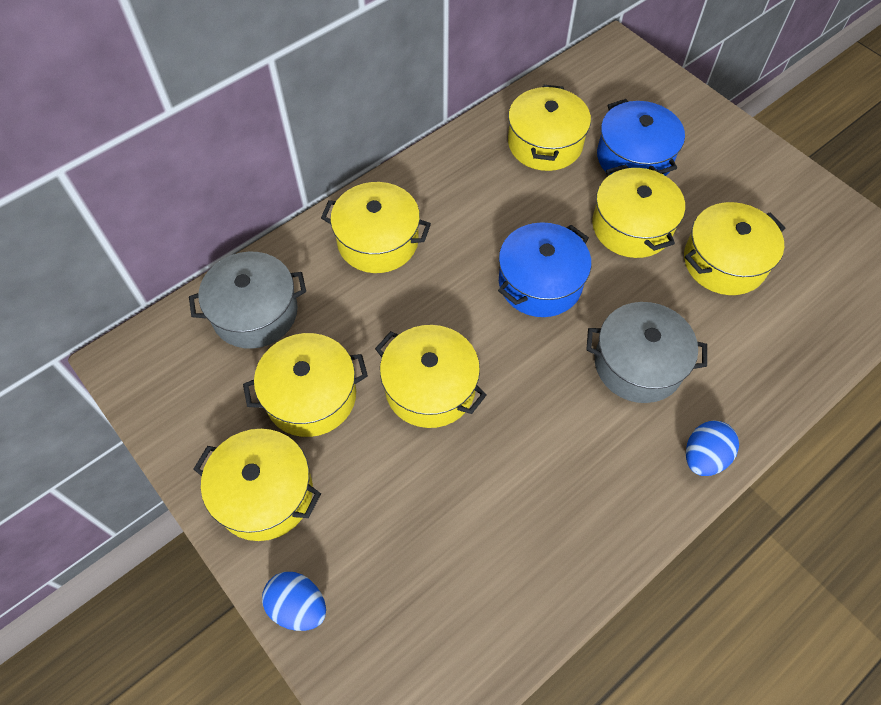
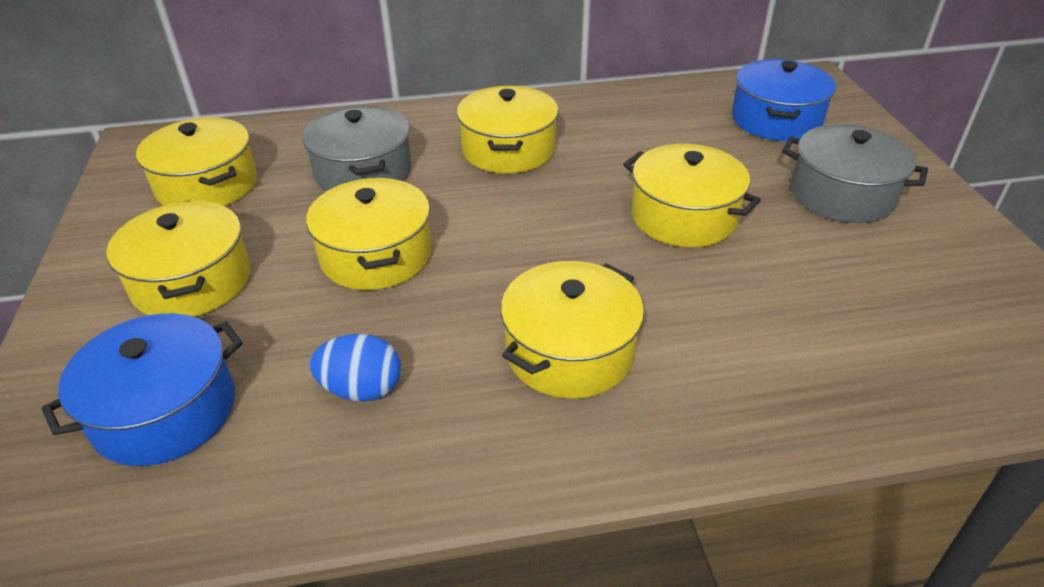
blue egg: 2 -> 1
yellow pot: 7 -> 6

